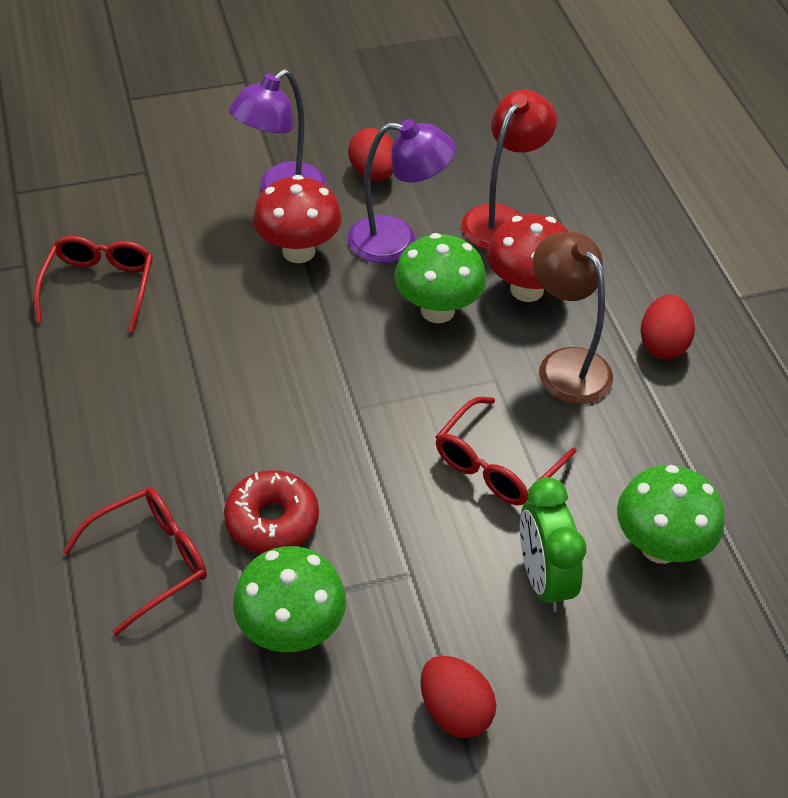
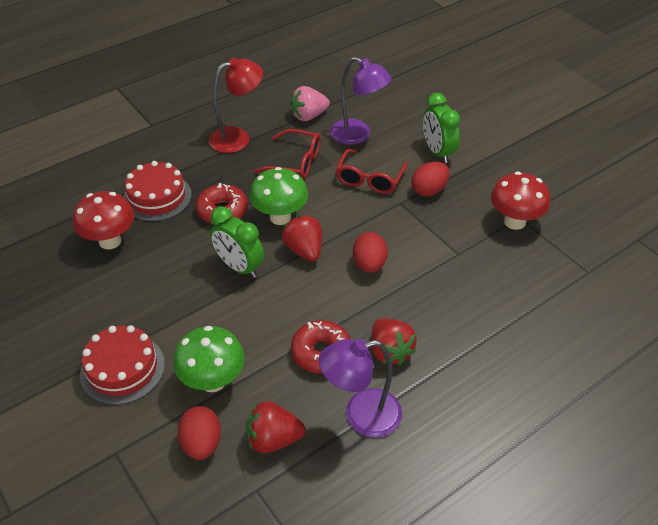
brown lamp: 1 -> 0
green clock: 1 -> 2
green mushroom: 3 -> 2
pink strawberry: 0 -> 1
red cake: 0 -> 2
red donut: 1 -> 2
red glasses: 3 -> 2
red strawberry: 0 -> 3

